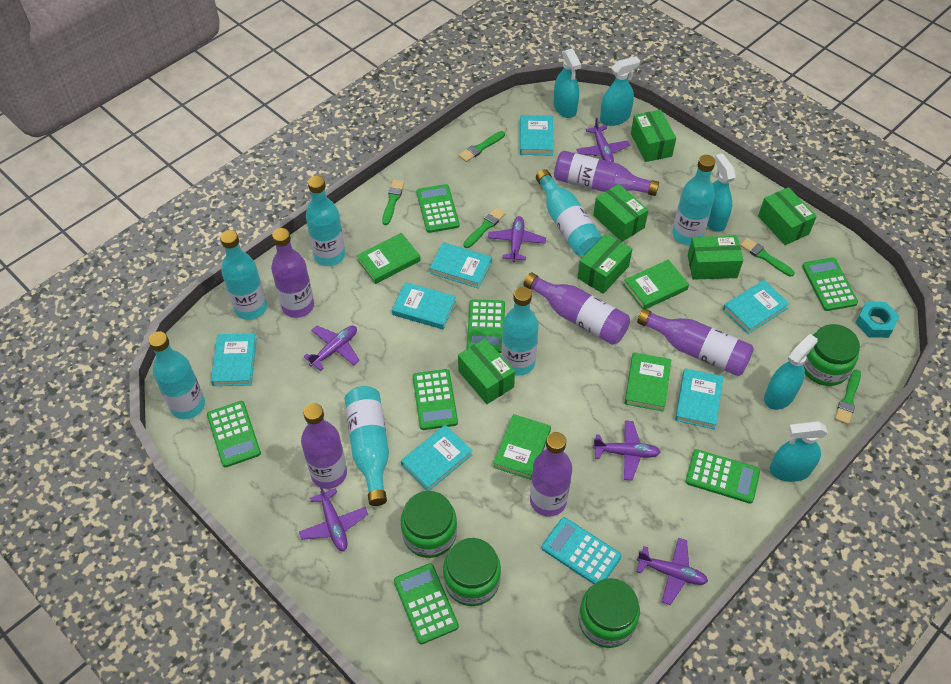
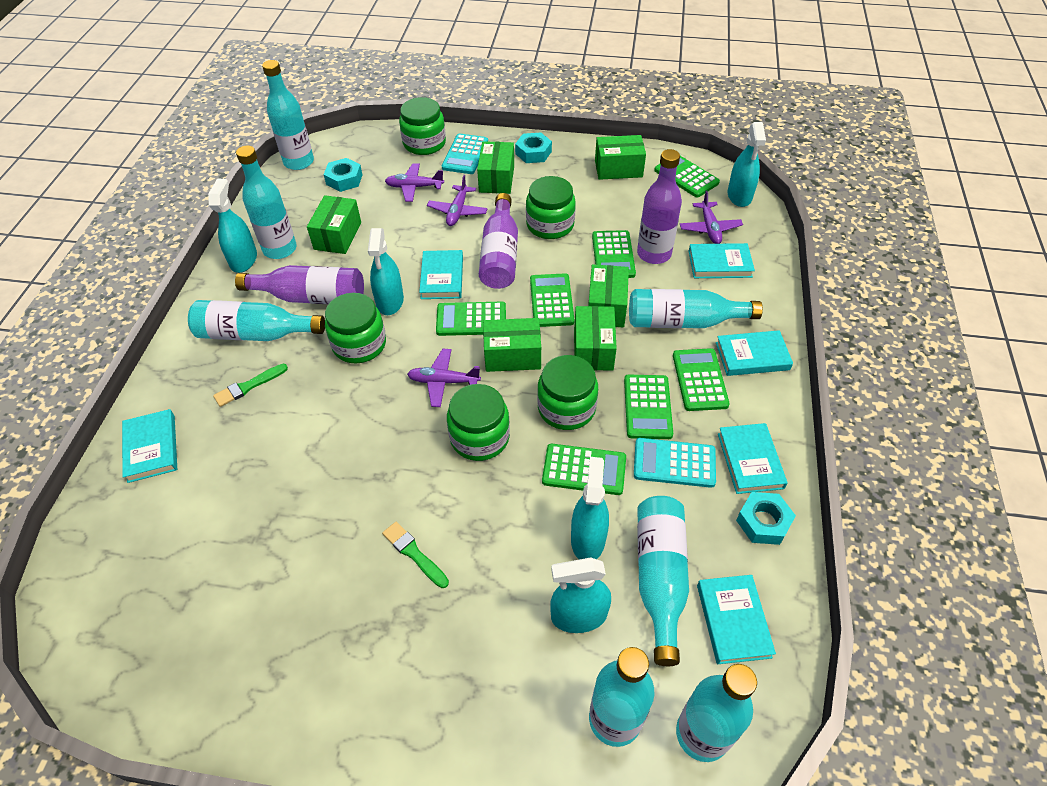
green book: 4 -> 0
green brush: 5 -> 2
green jar: 4 -> 5
purple bottle: 6 -> 3
purple plane: 6 -> 4
turquoise book: 7 -> 6
turquoise calculator: 1 -> 2
turquoise nut: 1 -> 3

